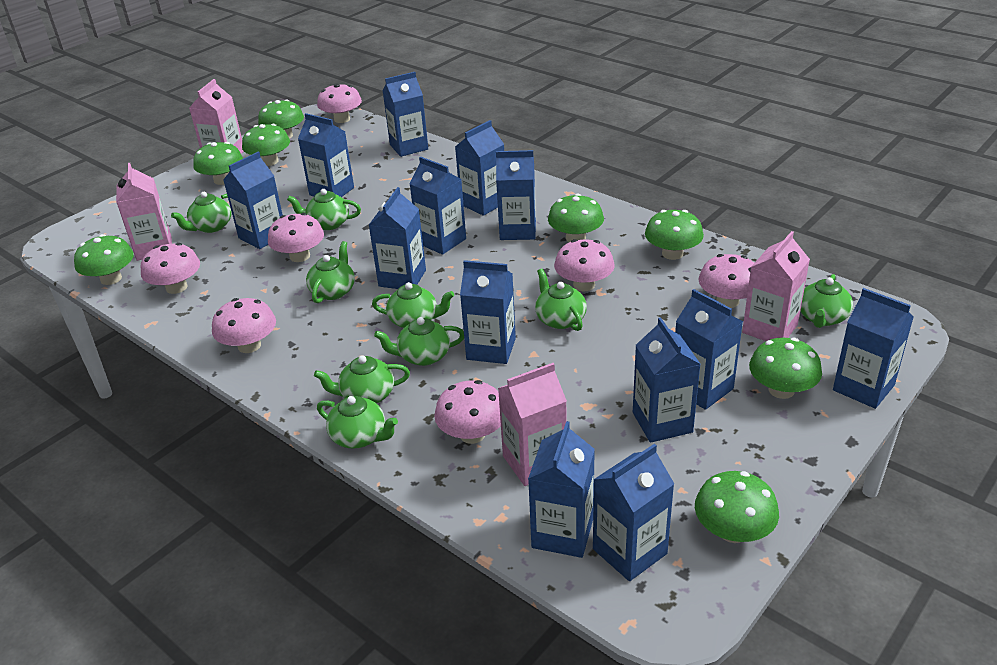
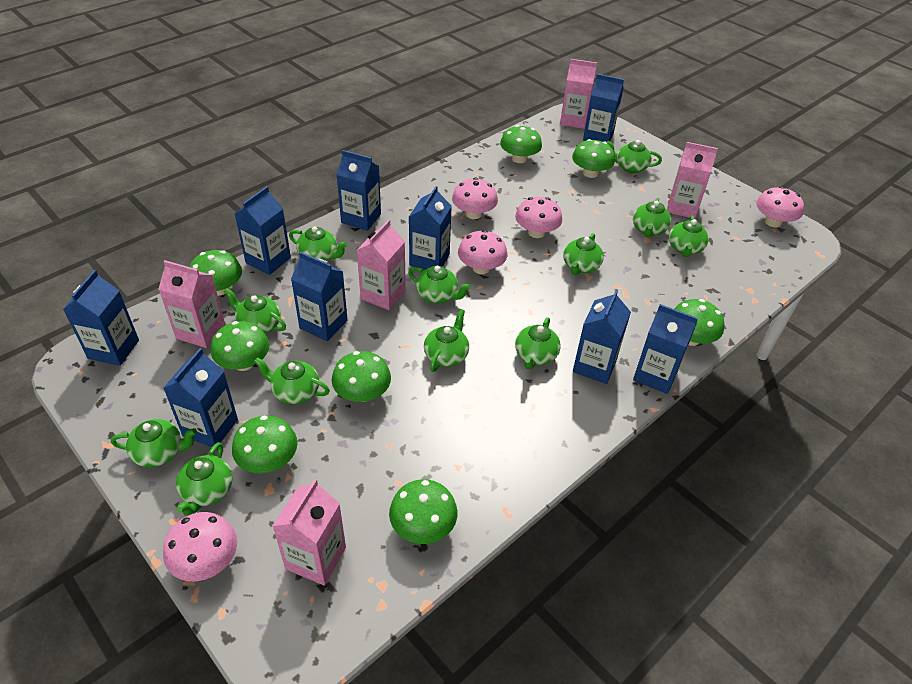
blue carton: 13 -> 9
green teapot: 9 -> 12
pink carton: 4 -> 5
pink mushroom: 7 -> 5

